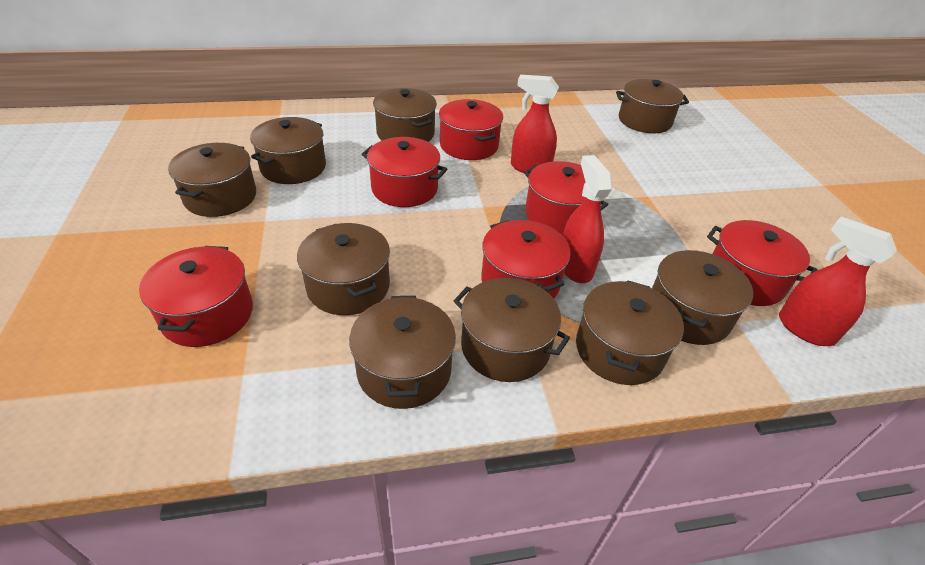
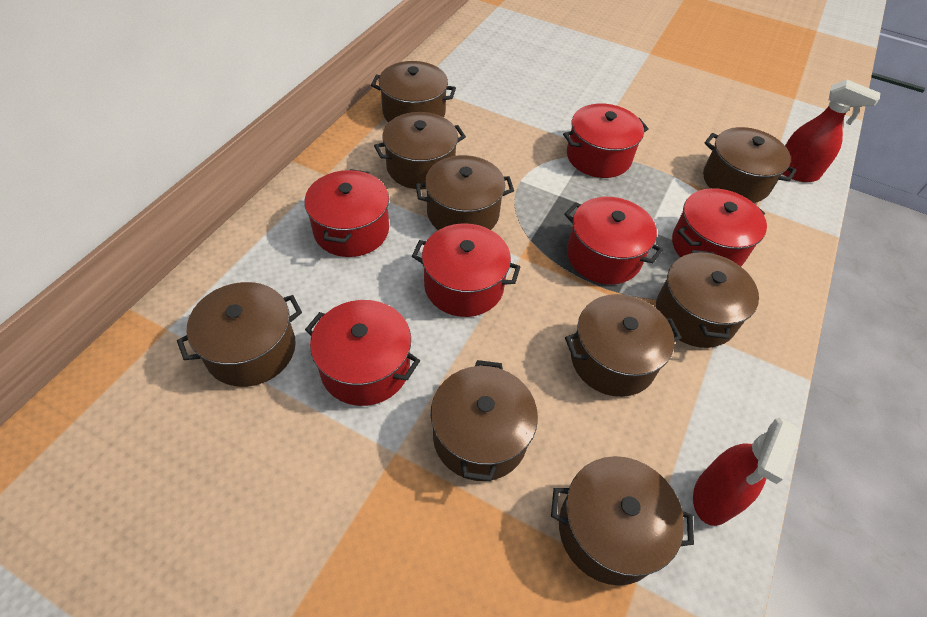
red spray bottle: 3 -> 2

